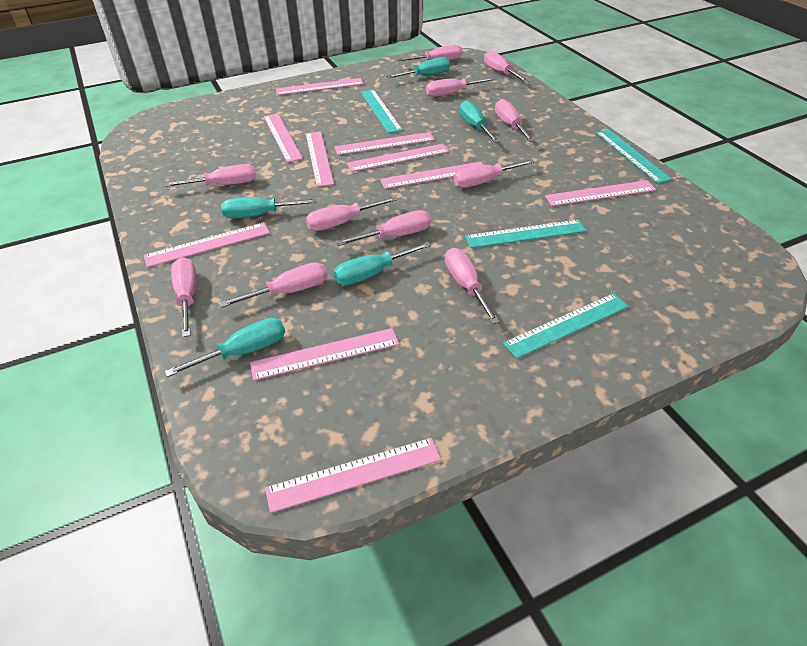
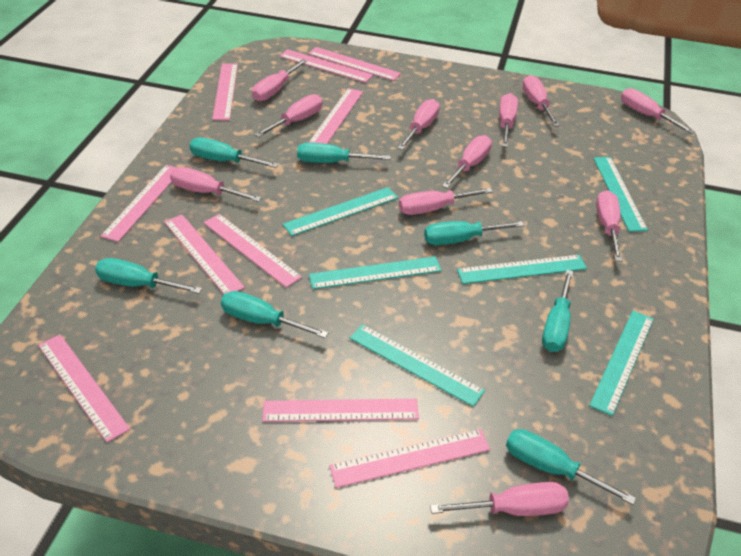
turquoise ruler: 4 -> 6
turquoise screwdriver: 5 -> 7

